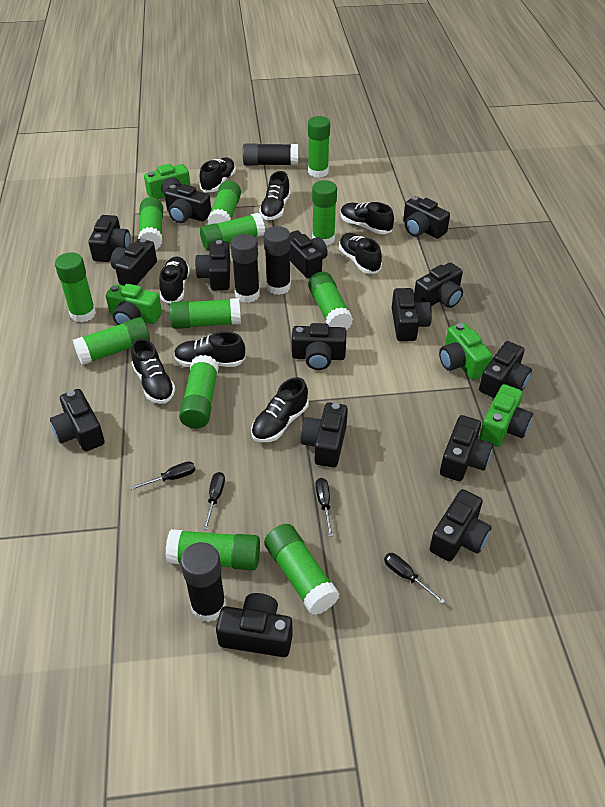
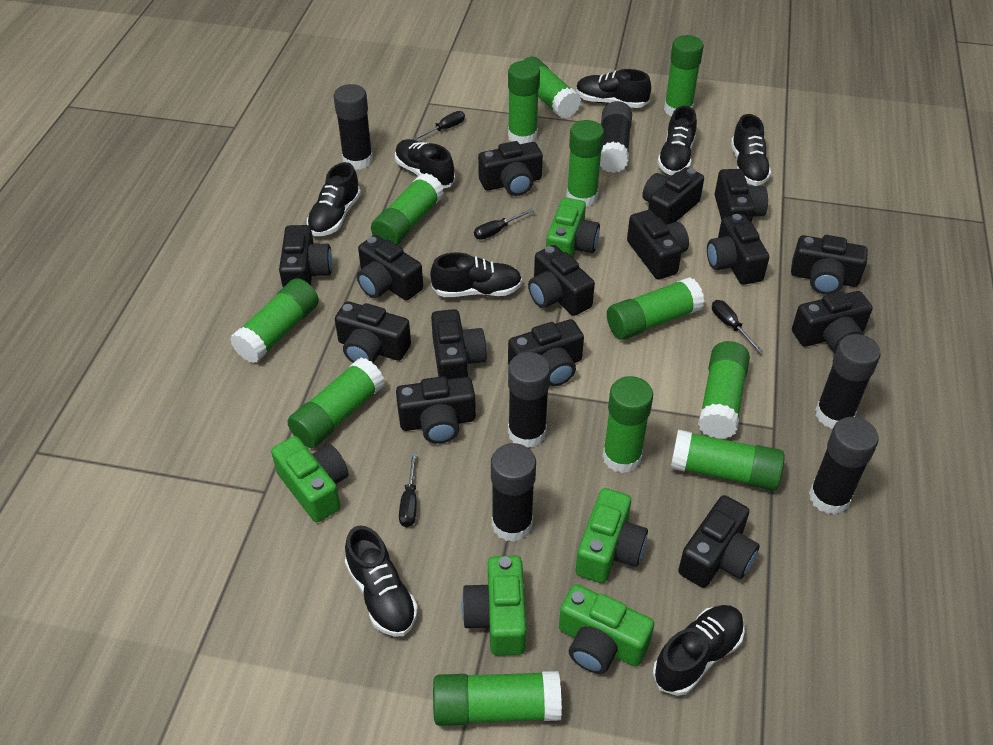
black glue stick: 4 -> 6
green camera: 4 -> 5

